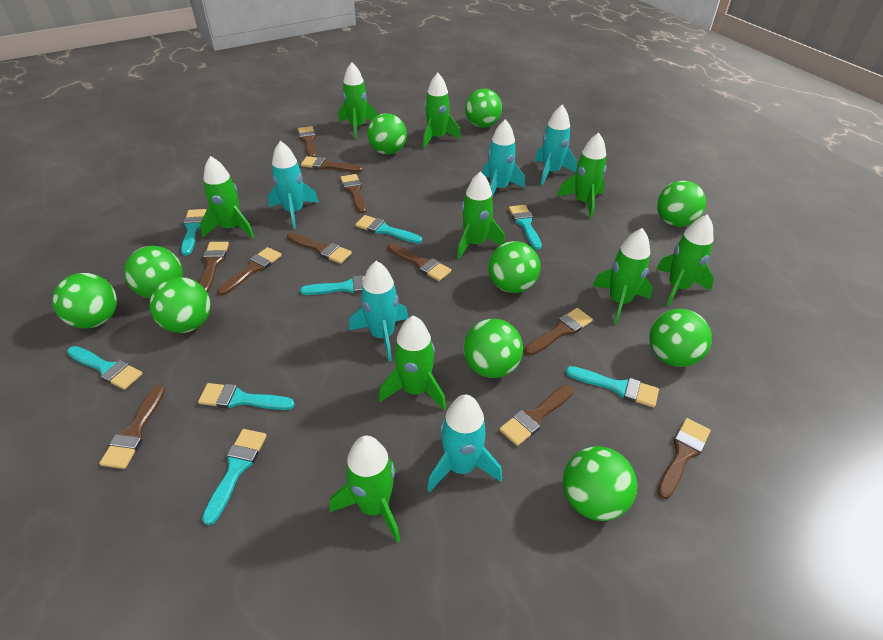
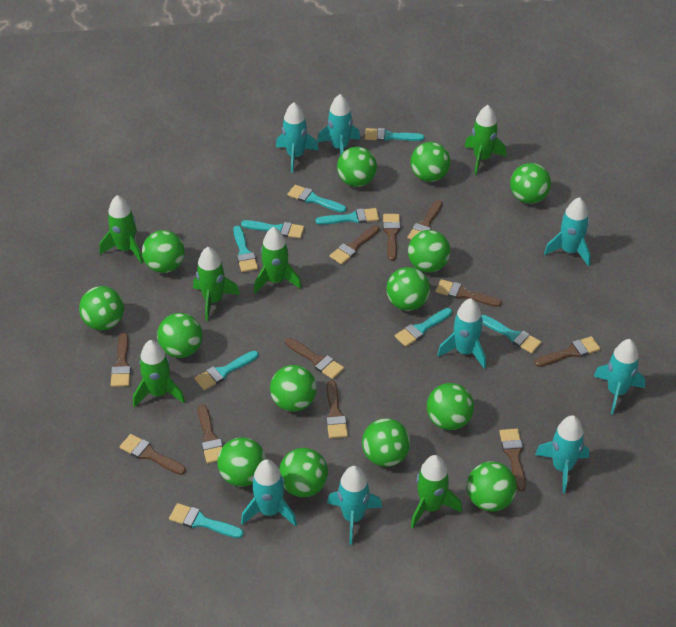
green ball: 10 -> 14
green rocket: 9 -> 6
turquoise brush: 8 -> 9
turquoise rocket: 5 -> 8

